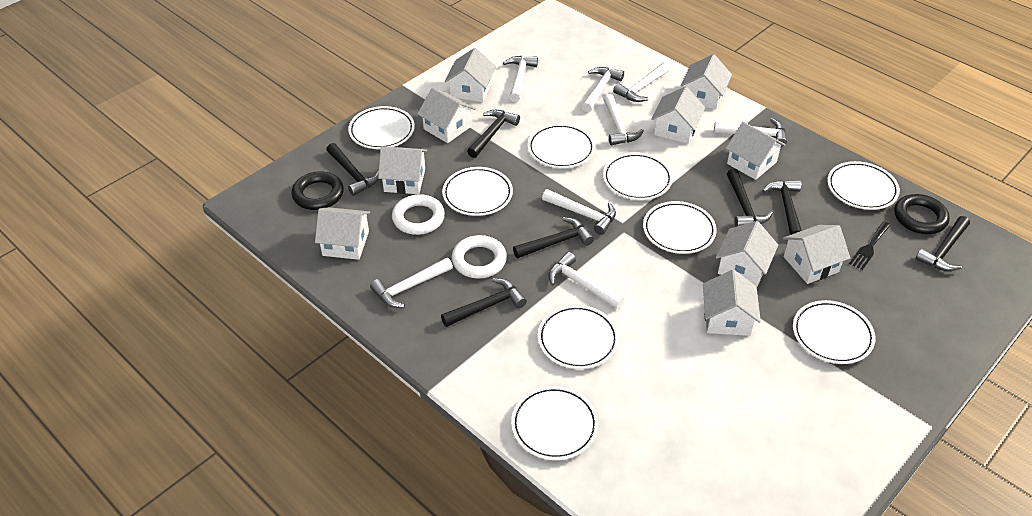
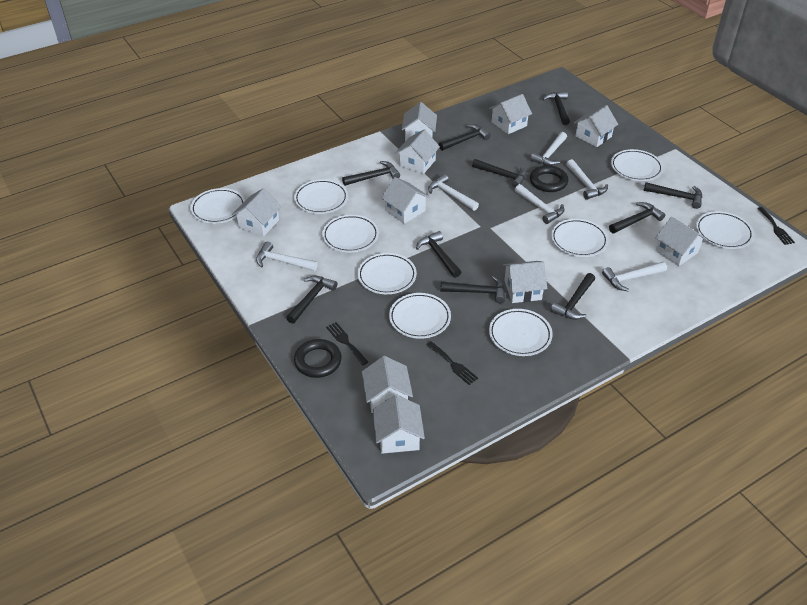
black fork: 1 -> 3
black hammer: 7 -> 10
white hammer: 8 -> 6
white ring: 2 -> 0

